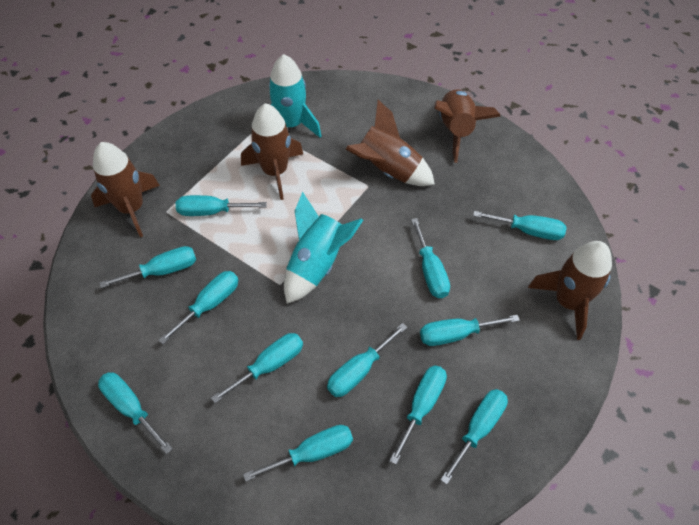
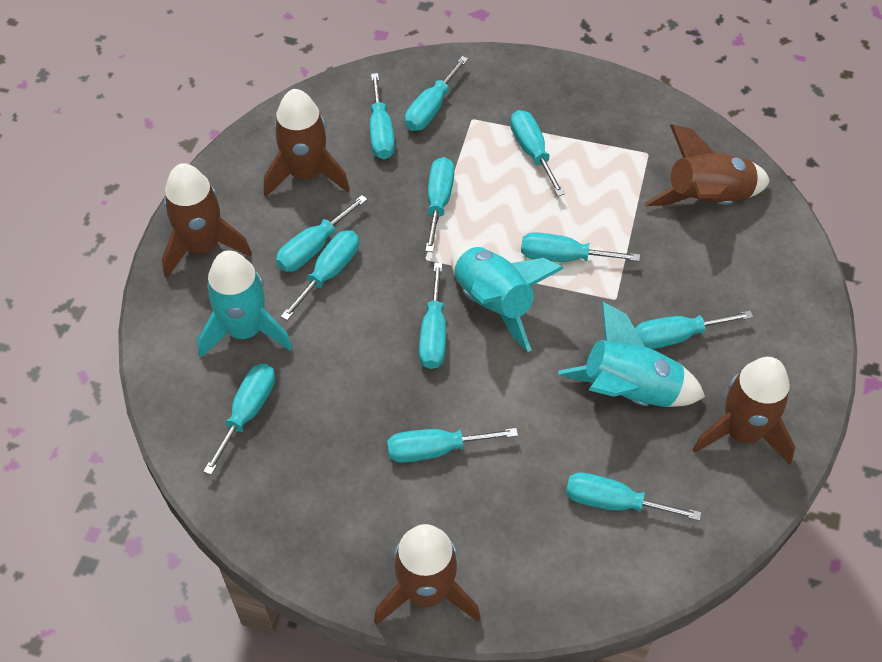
turquoise rocket: 2 -> 3

